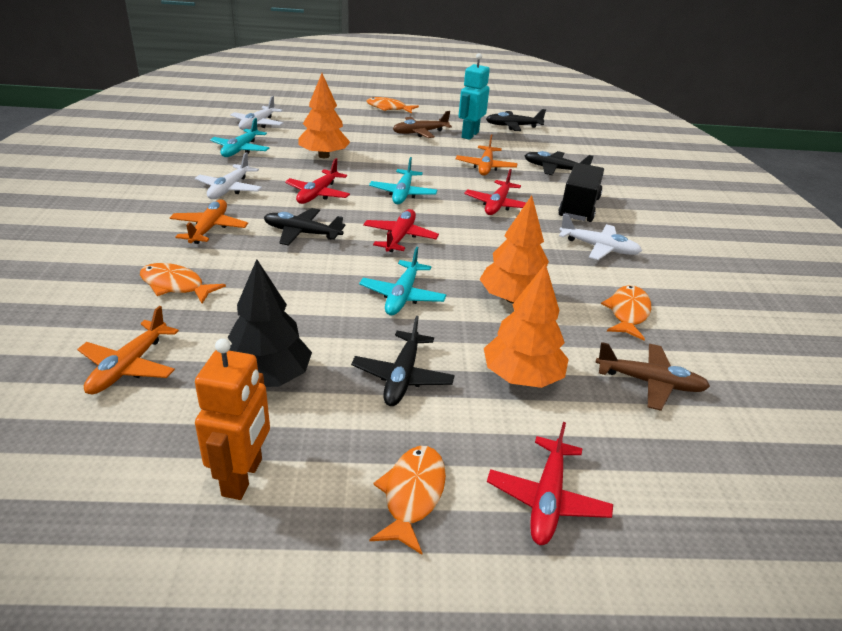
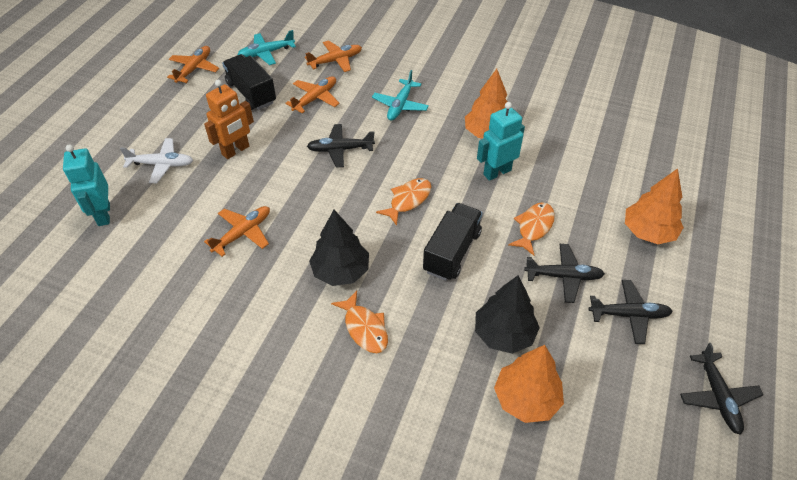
black tree: 1 -> 2
black truck: 1 -> 2
brown plane: 2 -> 0
orange fish: 4 -> 3
orange plane: 3 -> 4
red plane: 4 -> 0
turquoise plane: 3 -> 2
turquoise robot: 1 -> 2
white plane: 3 -> 1

